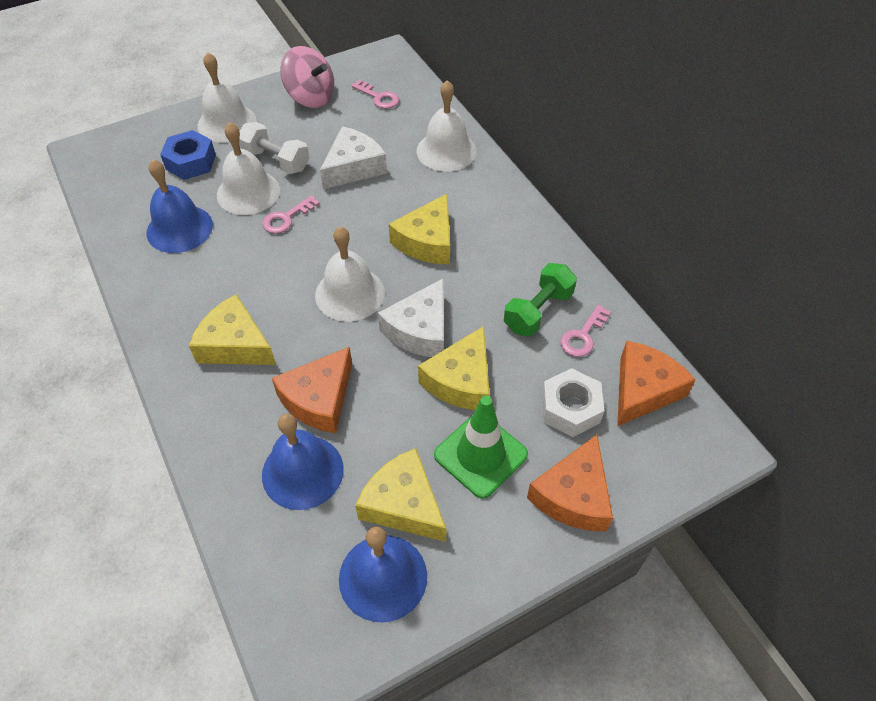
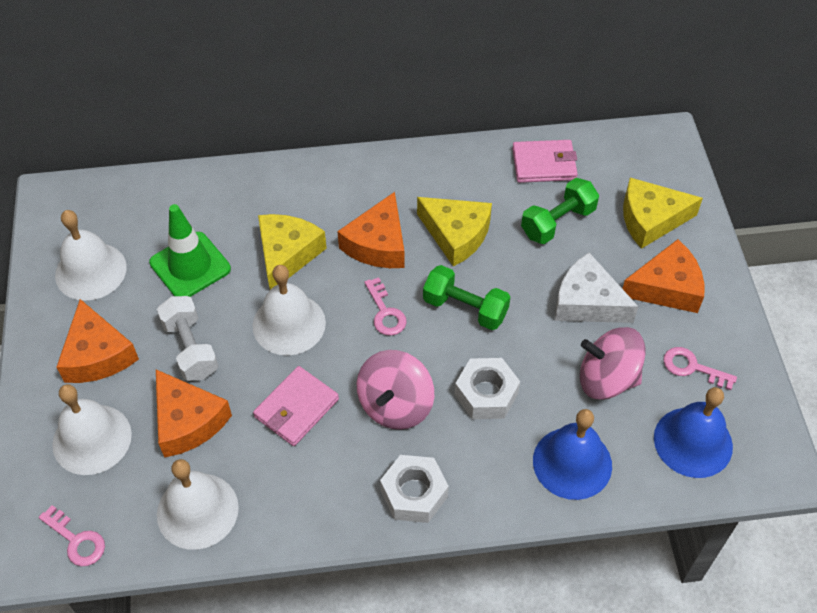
blue bell: 3 -> 2
blue nut: 1 -> 0
green dumbbell: 1 -> 2
orange cheese: 3 -> 4
pink spinning top: 1 -> 2
pink wallet: 0 -> 2
white cheese: 2 -> 1
white nut: 1 -> 2
yellow cheese: 4 -> 3

